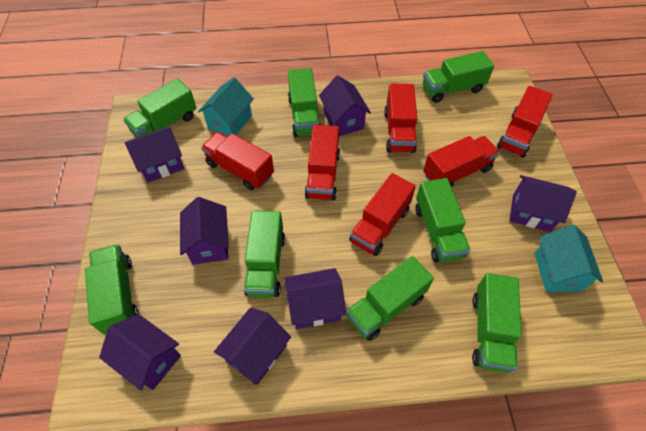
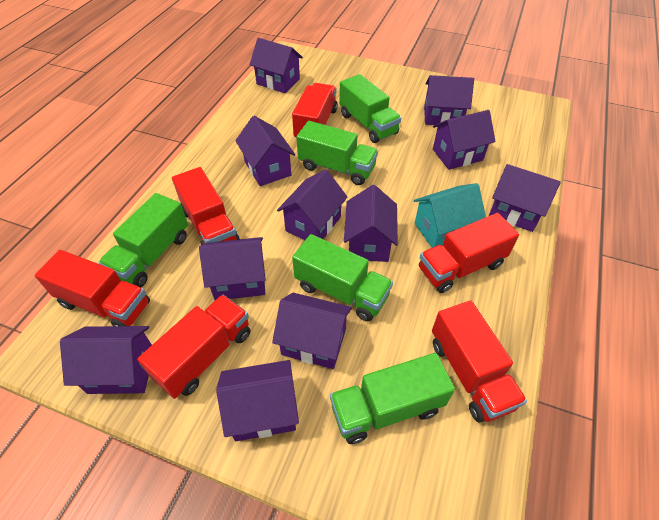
green truck: 8 -> 5
purple house: 7 -> 11
turquoise house: 2 -> 1

